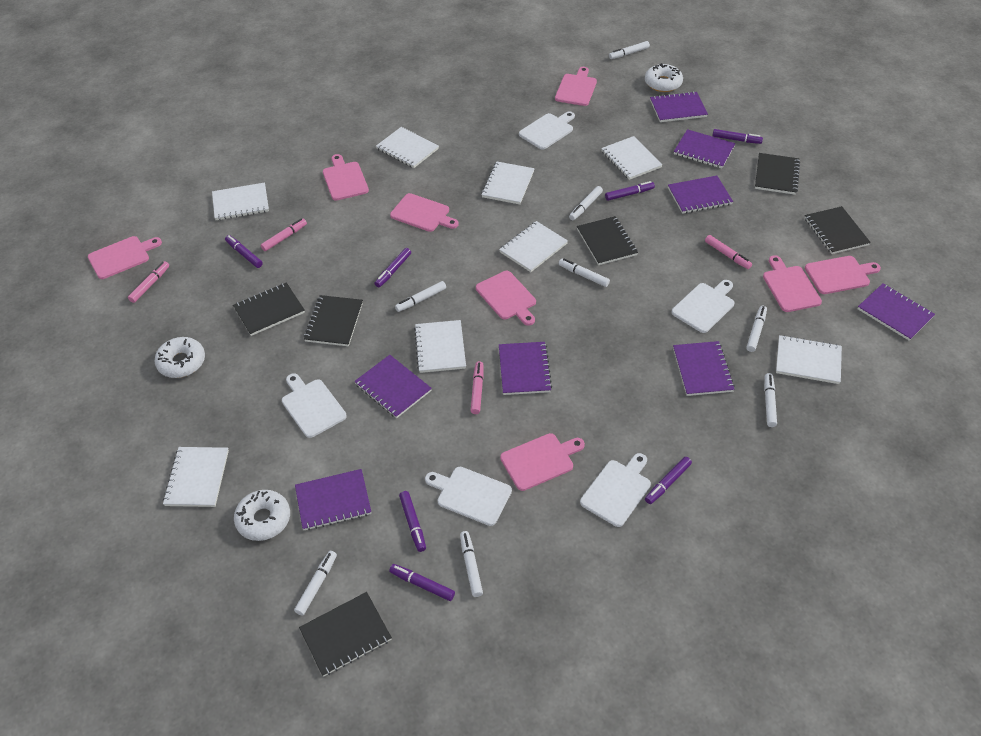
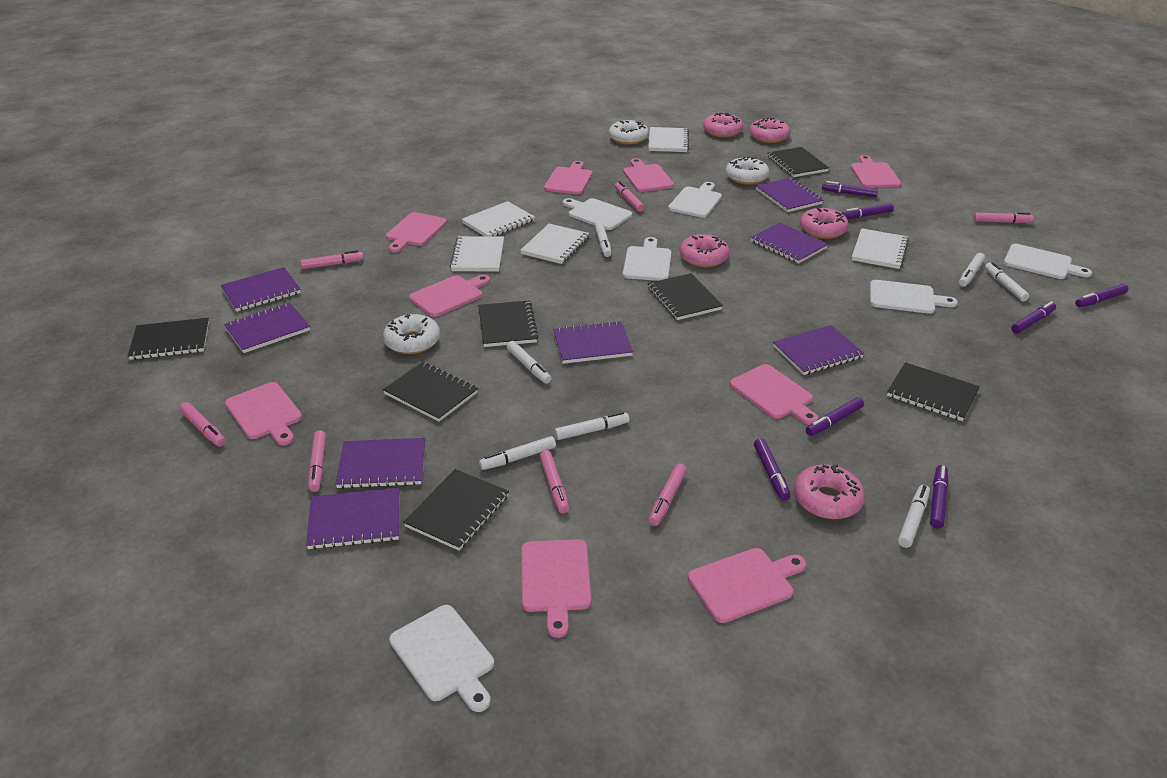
black notebook: 6 -> 7
pink cutting board: 8 -> 9
pink donut: 0 -> 5
pink marker: 4 -> 7
white cutting board: 5 -> 6
white marker: 8 -> 7
white notebook: 8 -> 5

